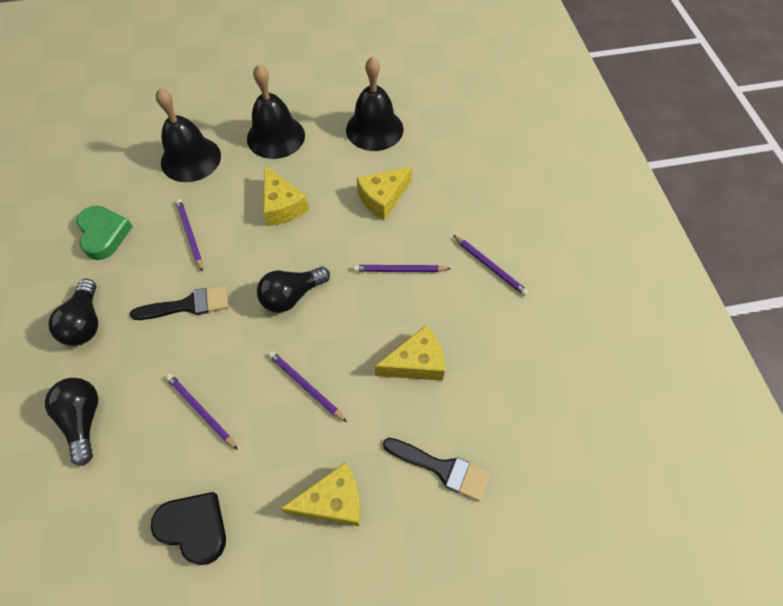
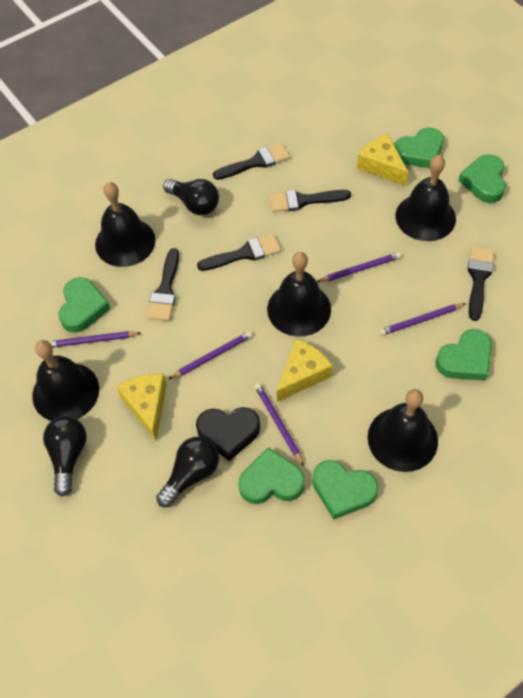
black bell: 3 -> 5
black brush: 2 -> 5
green heart: 1 -> 6
yellow cheese: 4 -> 3

